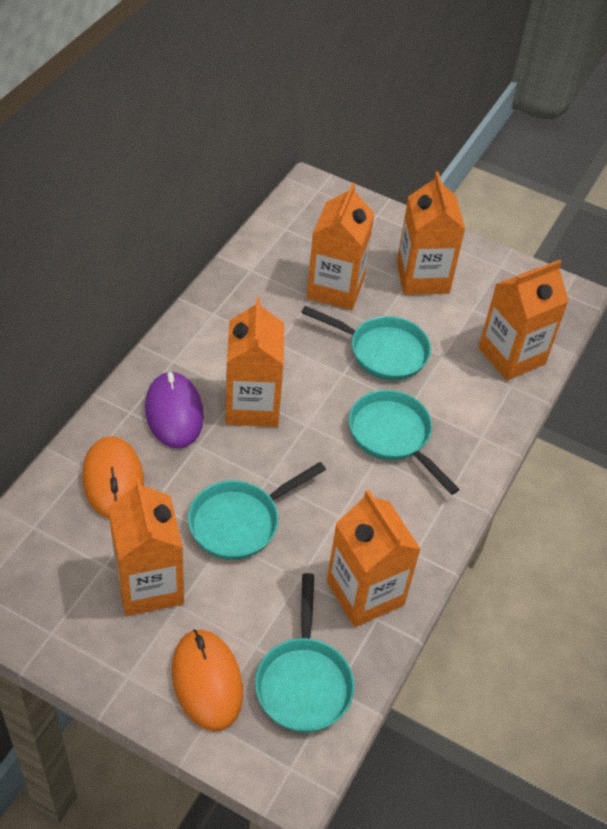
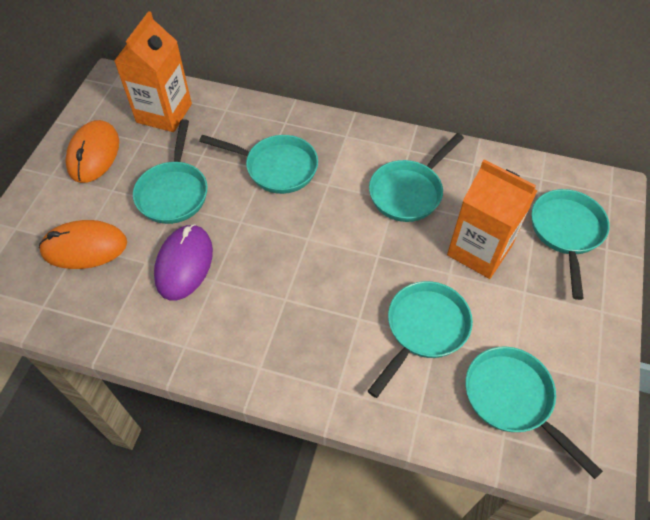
orange carton: 6 -> 2
turquoise pan: 4 -> 6

